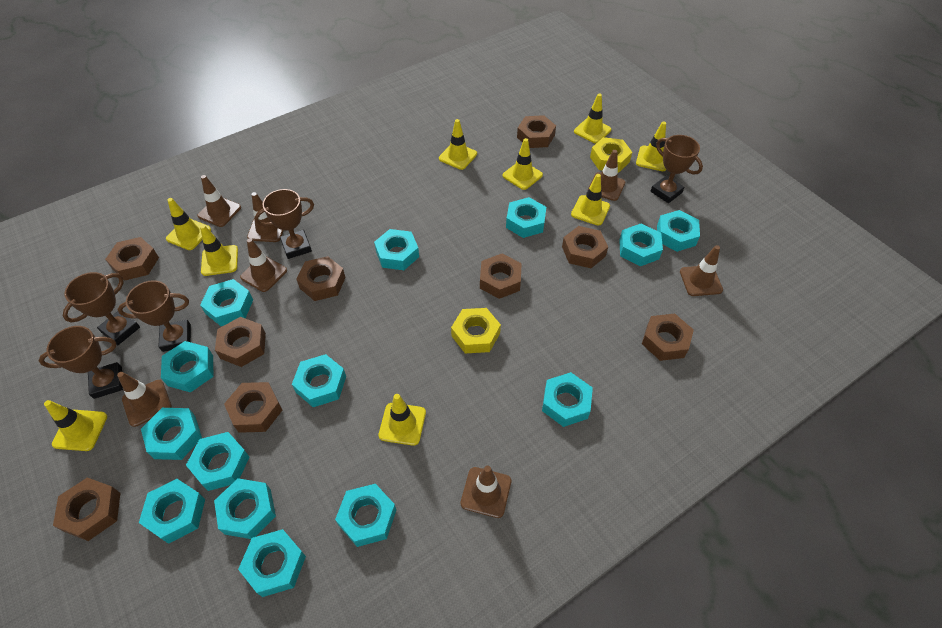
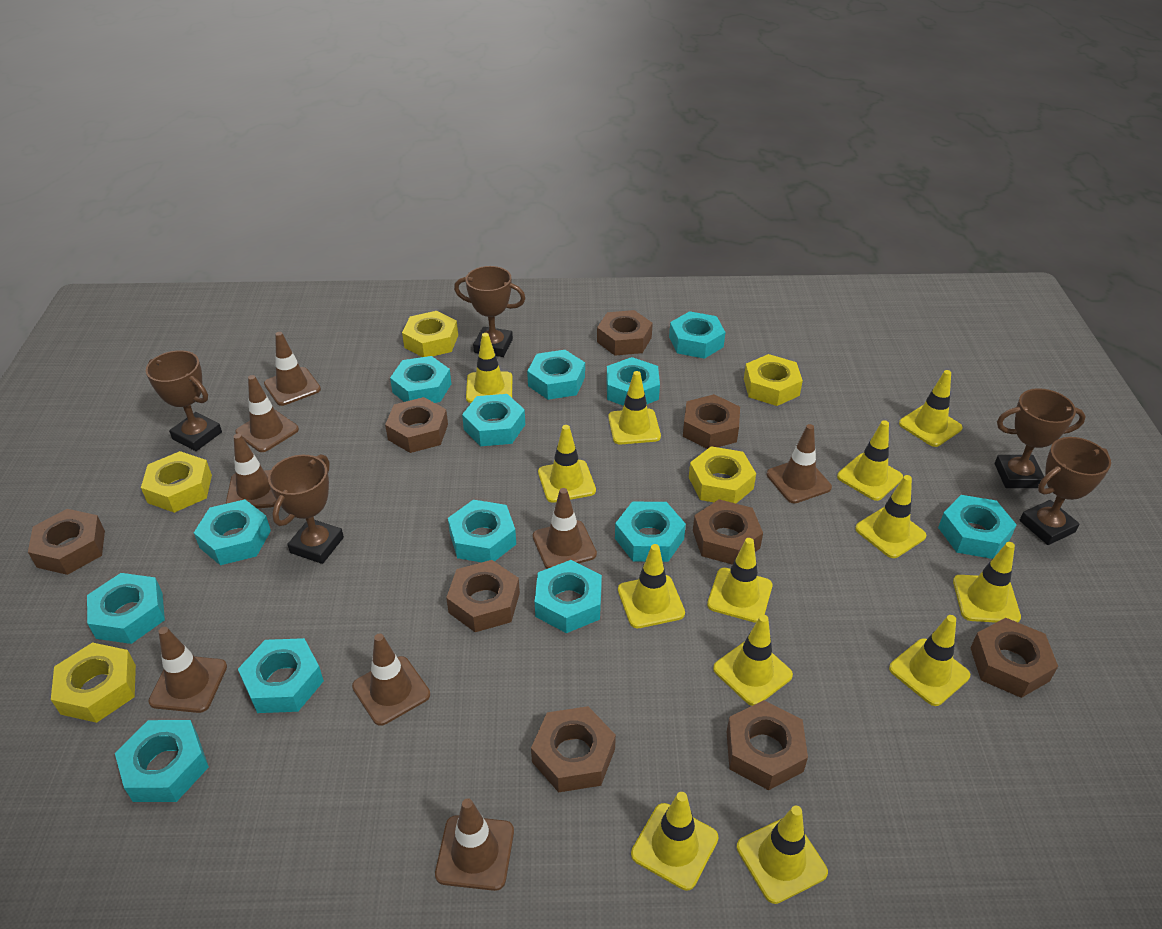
brown traffic cone: 7 -> 8
turquoise nut: 14 -> 13
yellow nut: 2 -> 5
yellow traffic cone: 9 -> 13

